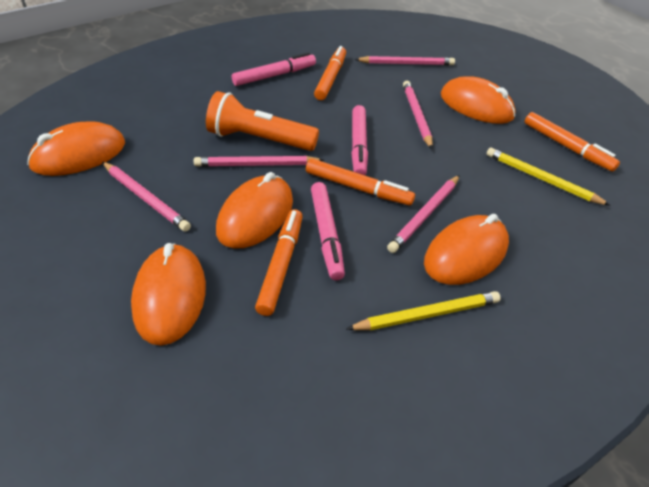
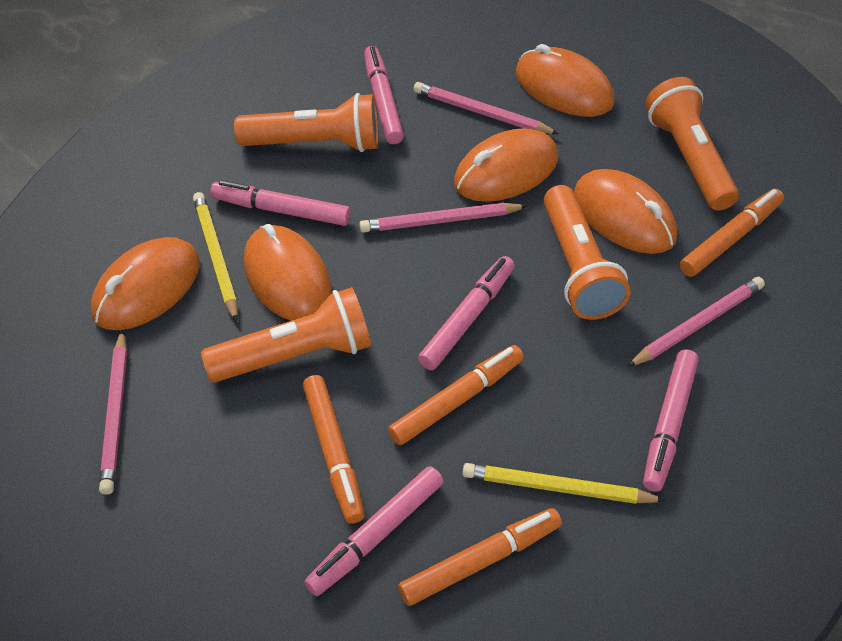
orange flashlight: 1 -> 4
pink marker: 3 -> 5
pink pencil: 5 -> 4

